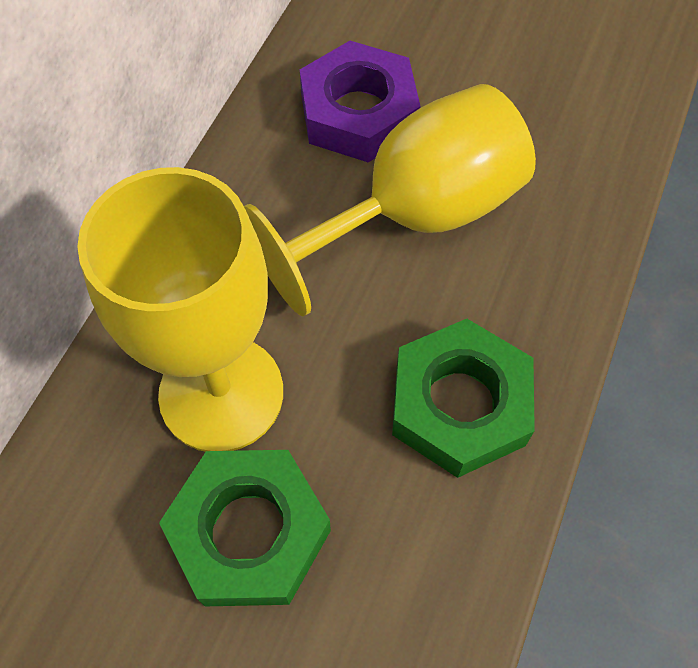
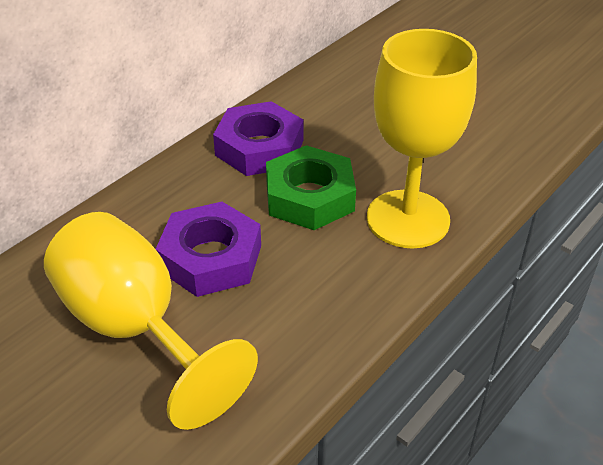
green nut: 2 -> 1
purple nut: 1 -> 2

